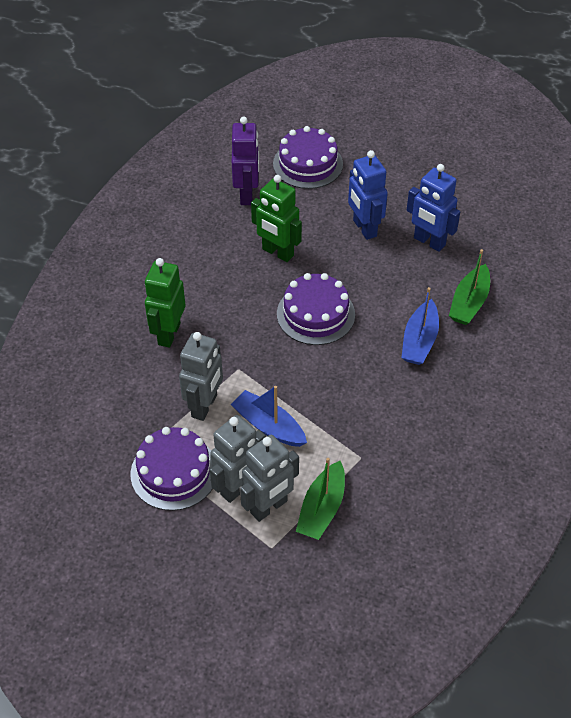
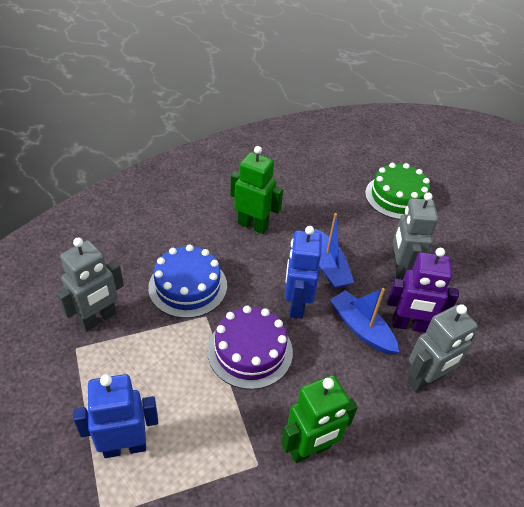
blue cake: 0 -> 1
green boat: 2 -> 0
green cake: 0 -> 1
purple cake: 3 -> 1

